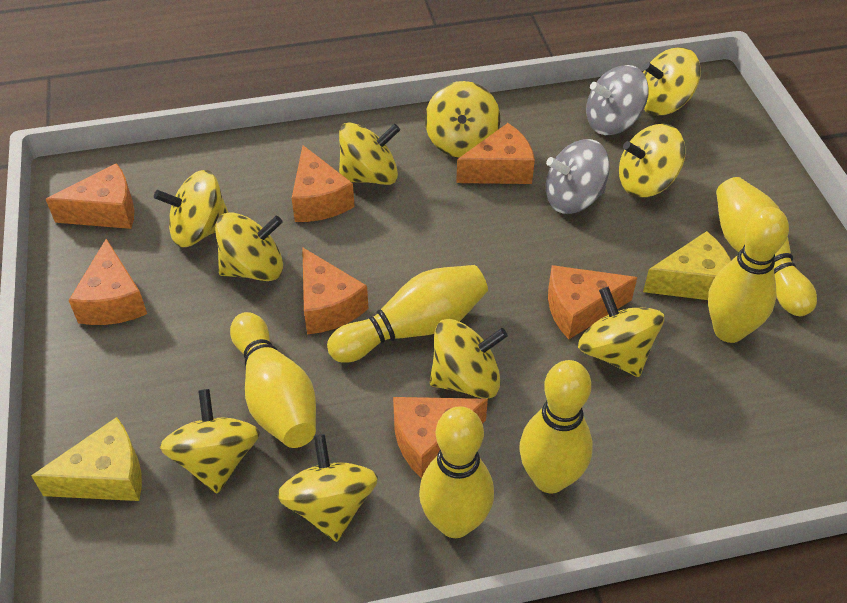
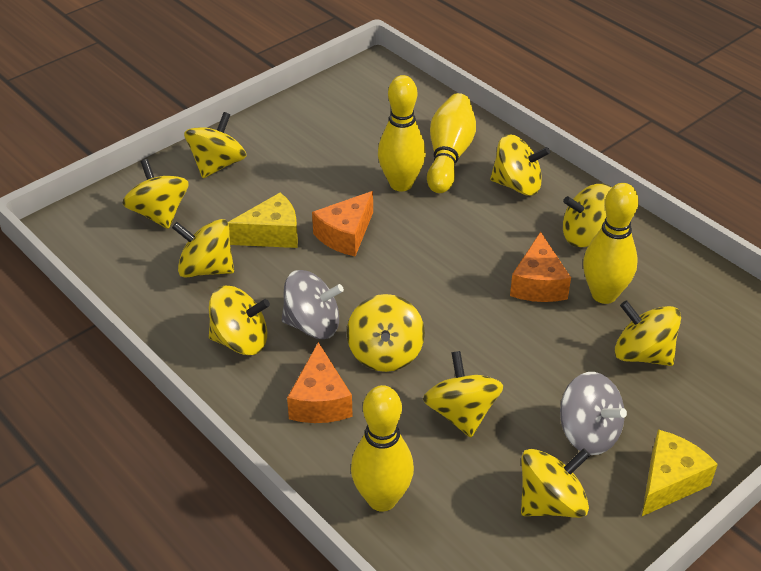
orange cheese: 7 -> 3
yellow bowling pin: 6 -> 4

